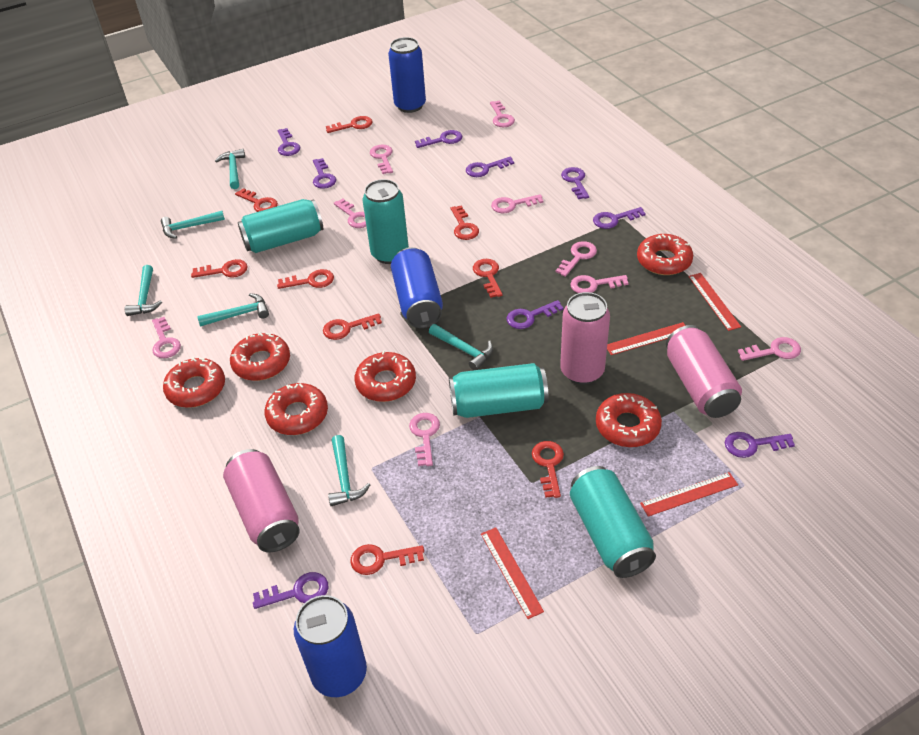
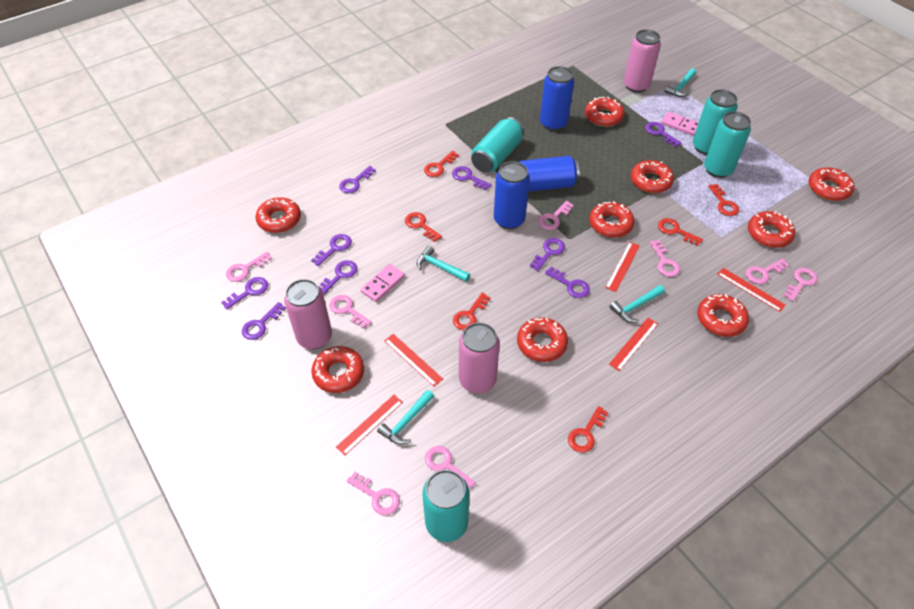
pink domino: 0 -> 2
pink key: 9 -> 8
red donut: 6 -> 9
red key: 9 -> 6
red ruler: 4 -> 5
turquoise hammer: 6 -> 4

